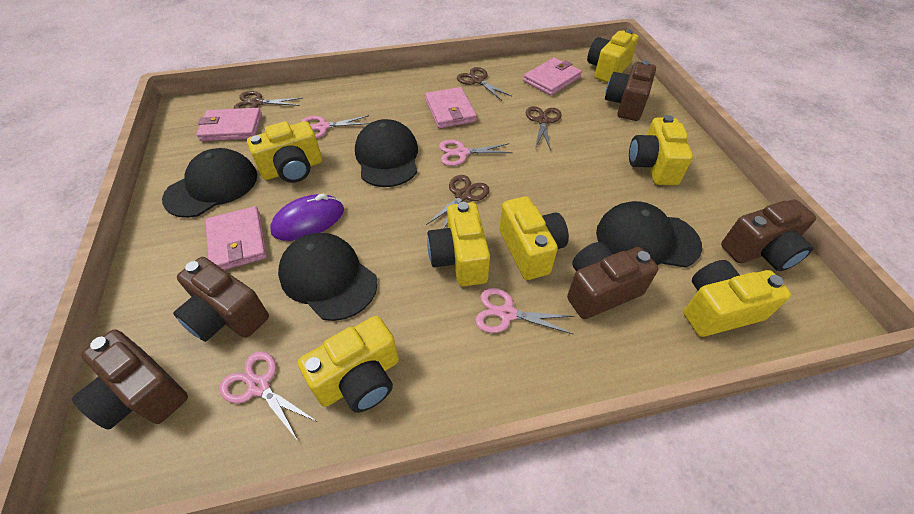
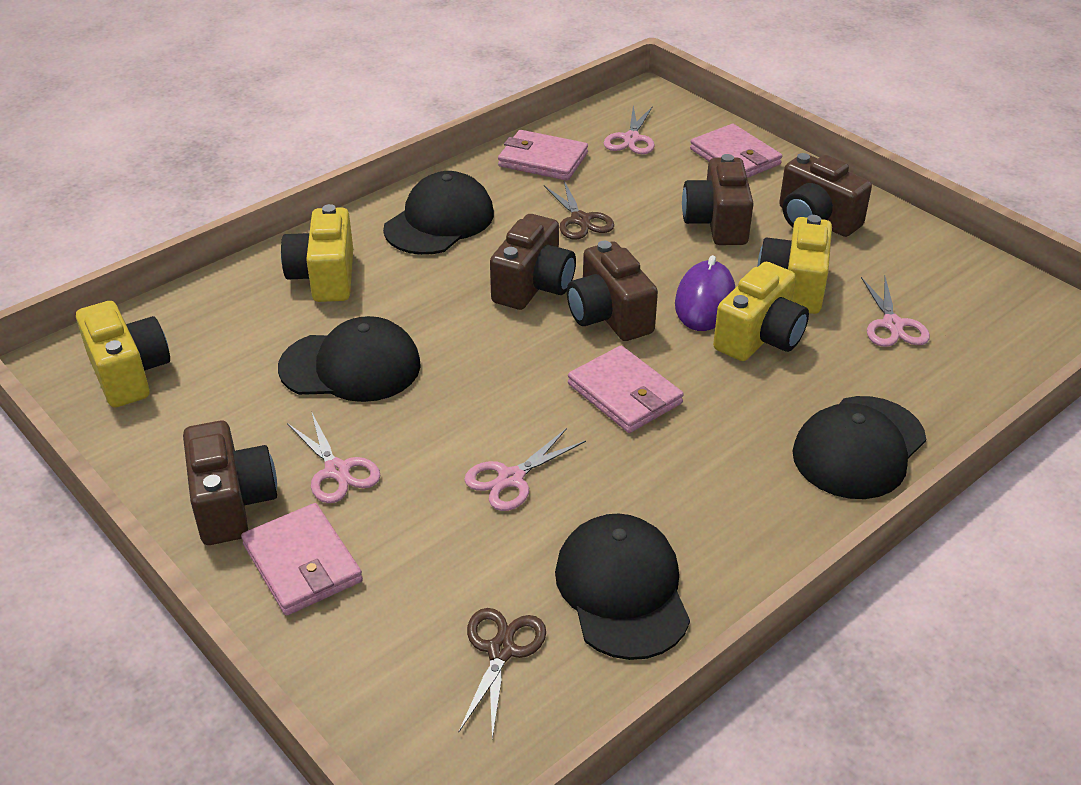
brown scissors: 4 -> 2
yellow camera: 7 -> 4

